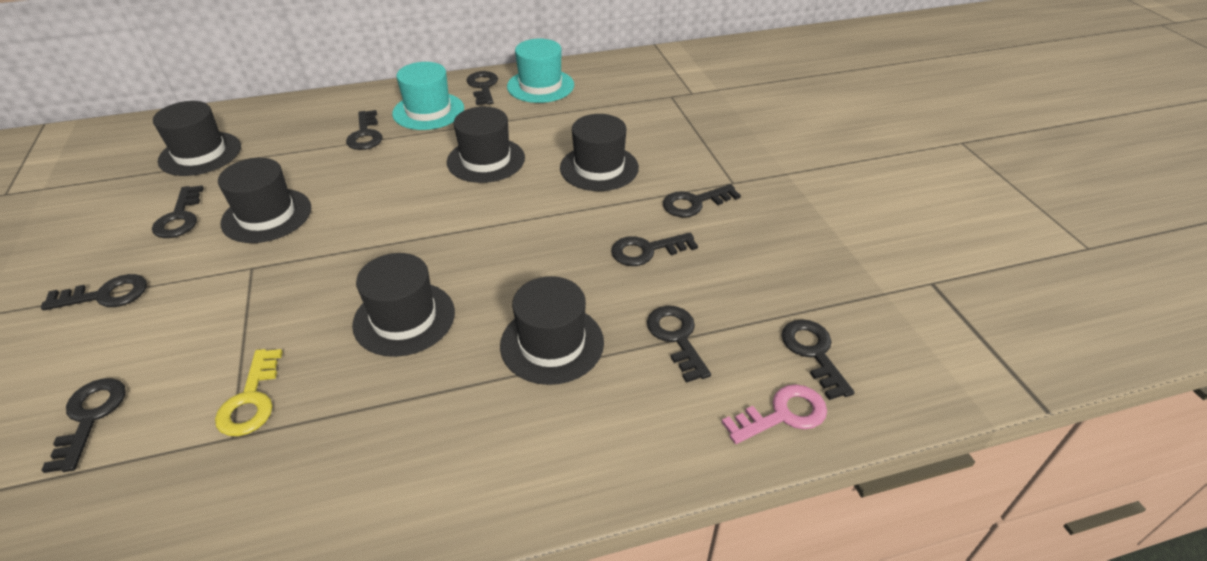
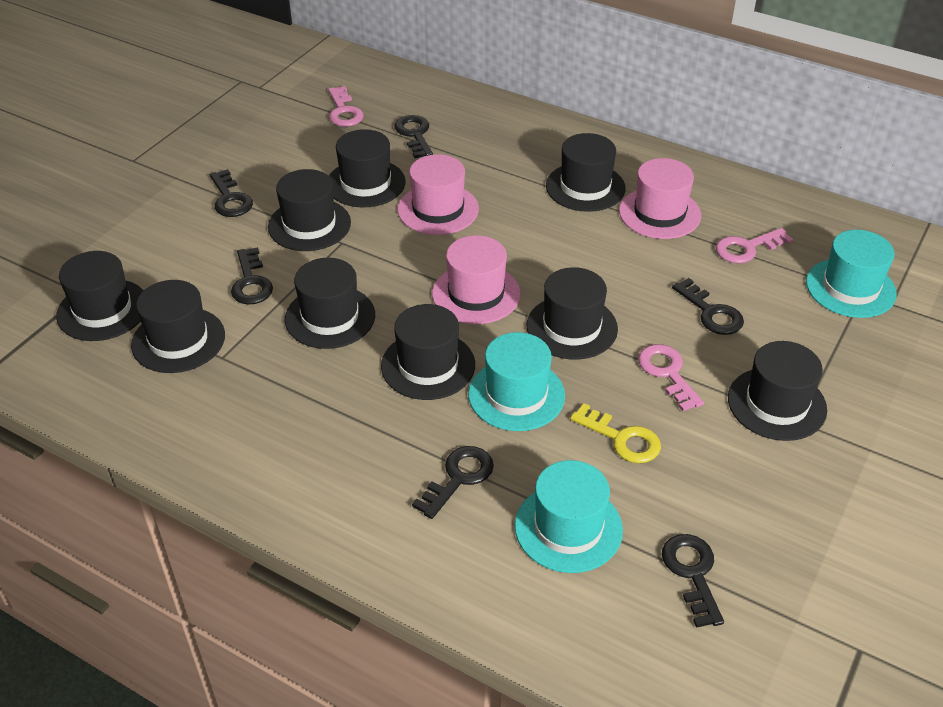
black hat: 6 -> 9
black key: 9 -> 6
pink hat: 0 -> 3
pink key: 1 -> 3
turquoise hat: 2 -> 3

